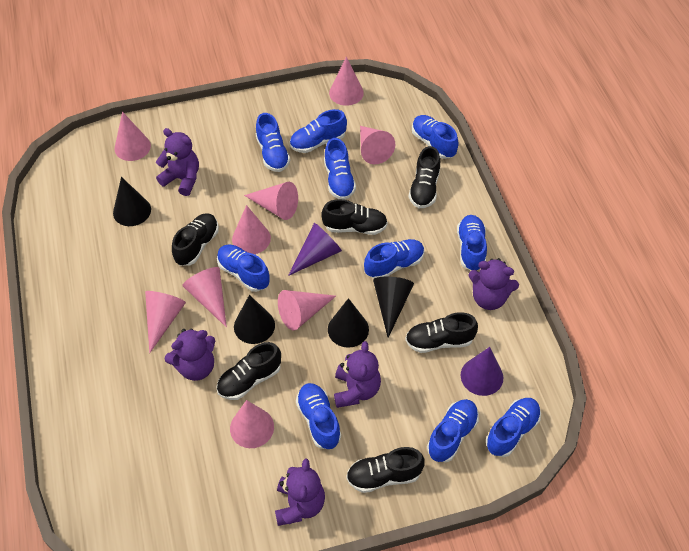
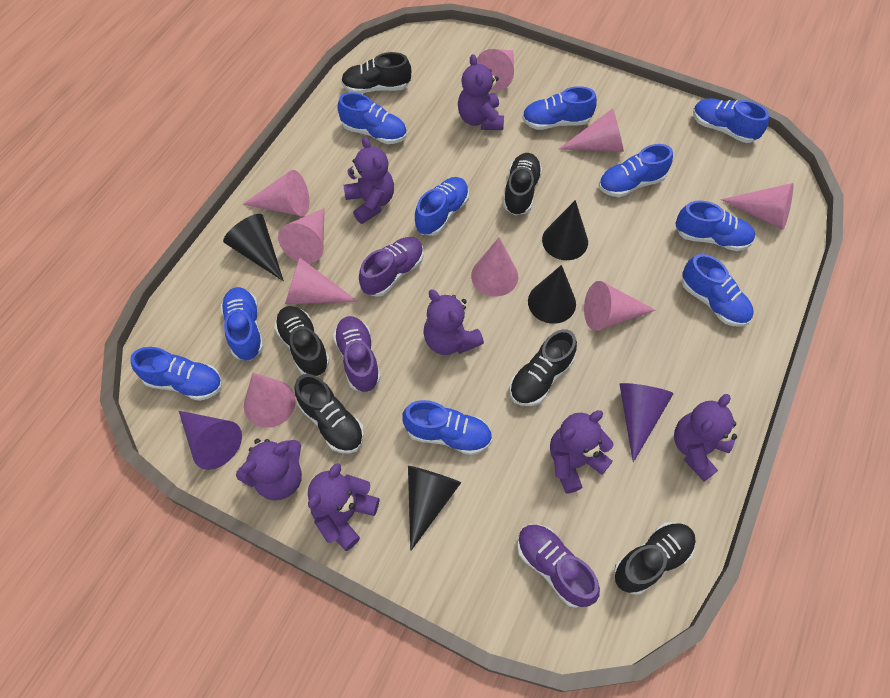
purple shoe: 0 -> 3
purple teddy bear: 5 -> 7

